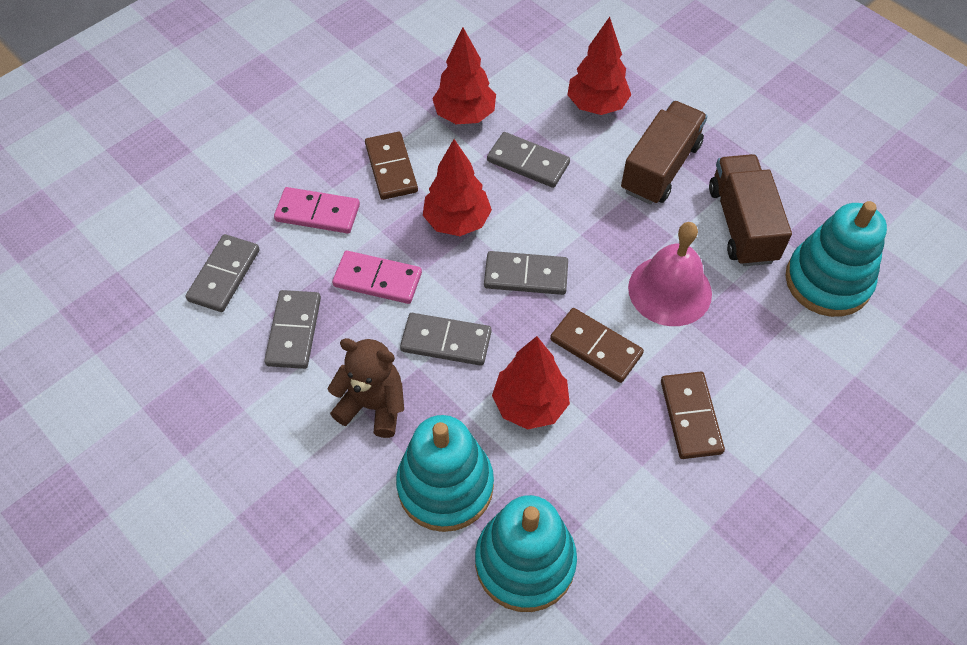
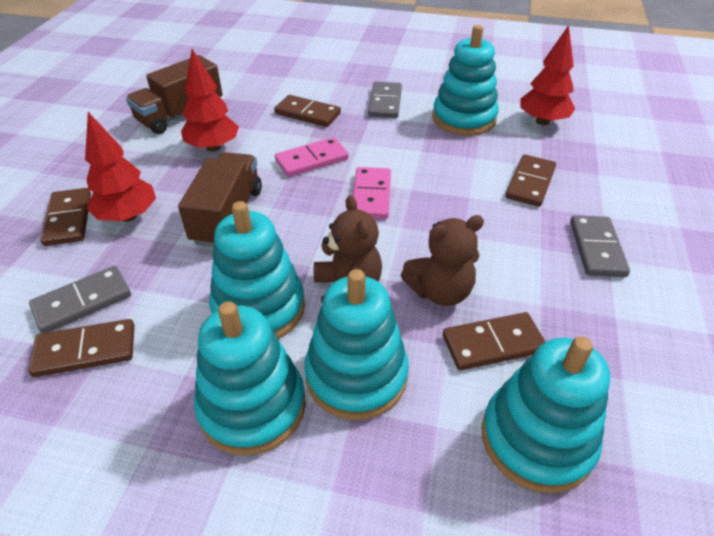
brown domino: 3 -> 5
brown teddy bear: 1 -> 2
grey domino: 5 -> 3
pink bell: 1 -> 0
red tree: 4 -> 3
turquoise stacking toy: 3 -> 5

